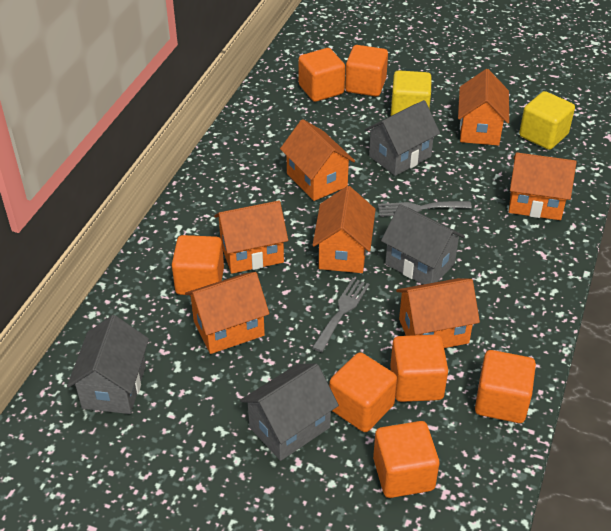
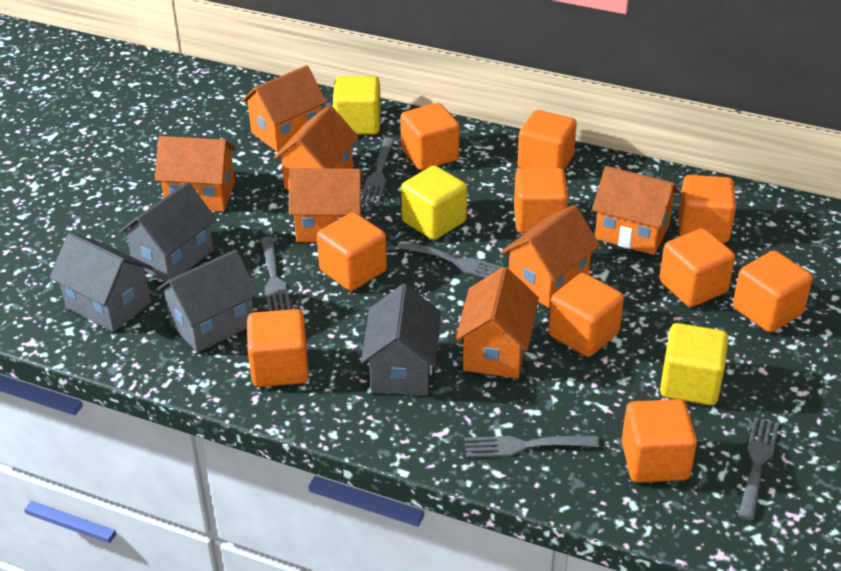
grey fork: 2 -> 5
orange cube: 7 -> 10
yellow cube: 2 -> 3

